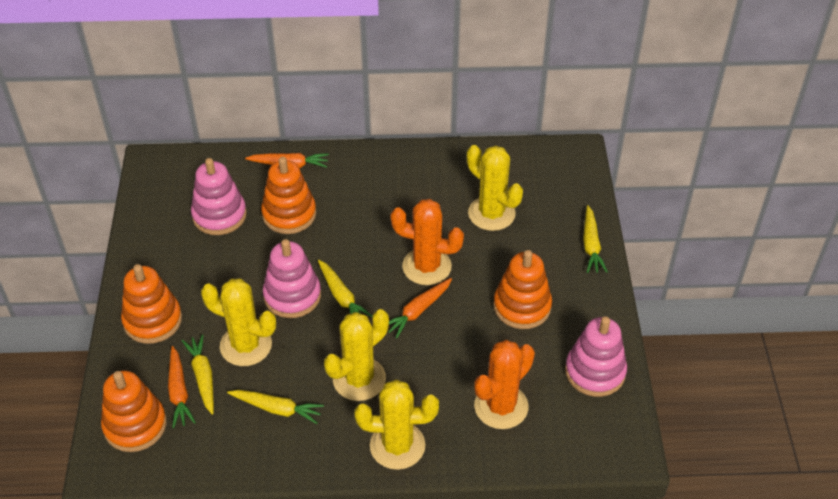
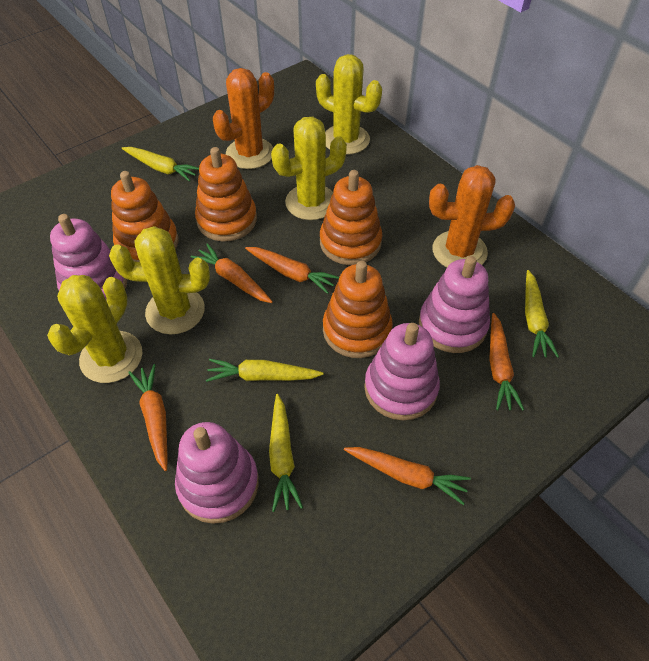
orange carrot: 3 -> 5
pink stacking toy: 3 -> 4

